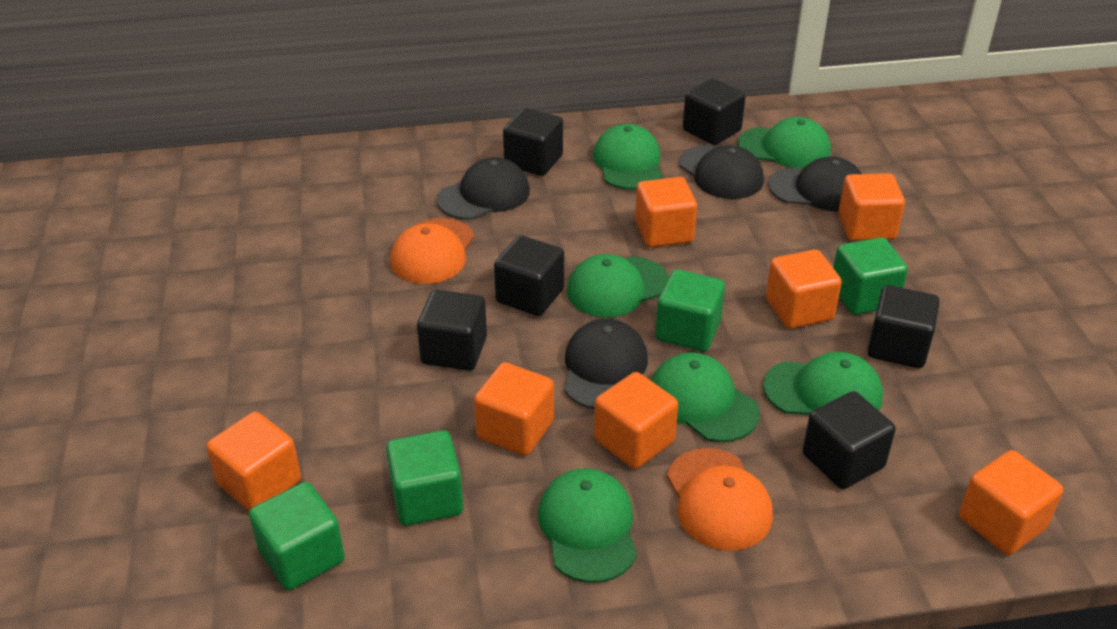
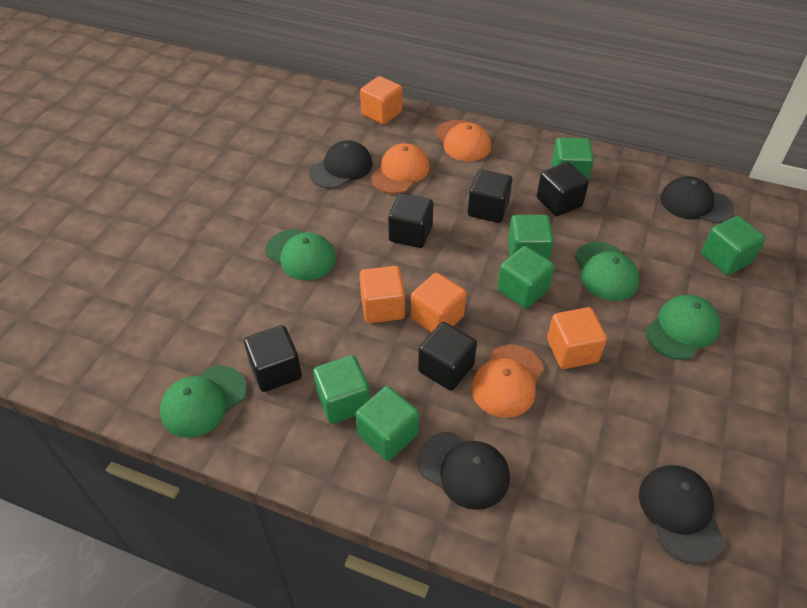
black cube: 6 -> 5
green cap: 6 -> 4
green cube: 4 -> 6
orange cap: 2 -> 3
orange cube: 7 -> 4

